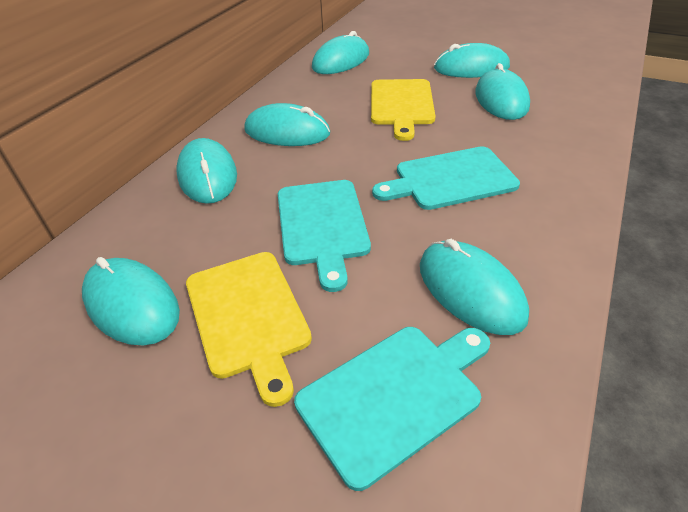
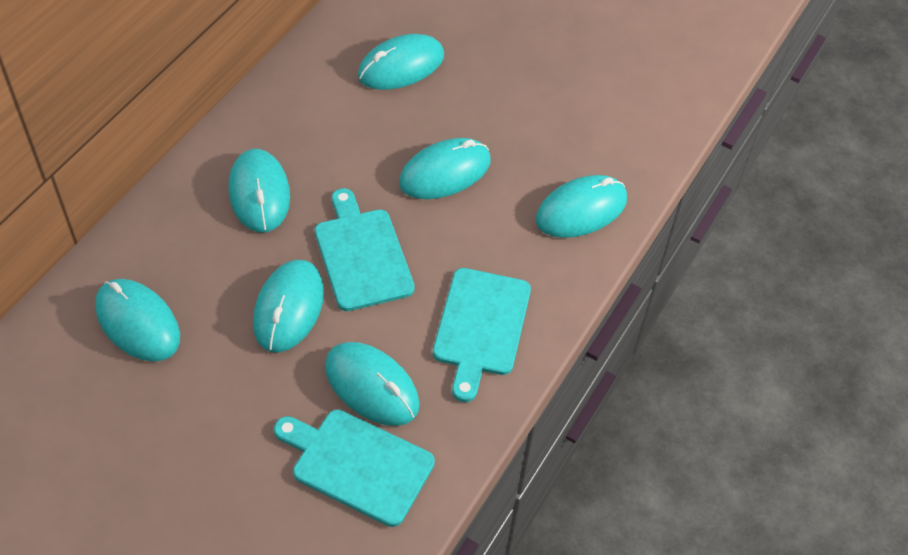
yellow cutting board: 2 -> 0

